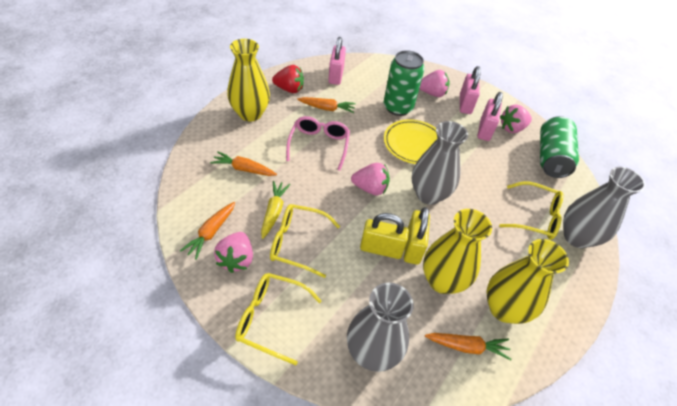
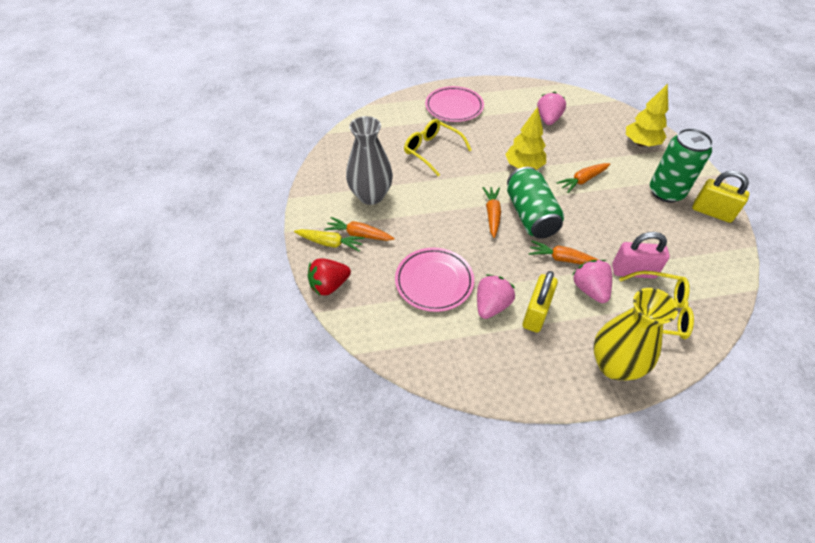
grey vase: 3 -> 1
pink glasses: 1 -> 0
pink padlock: 3 -> 1
pink plate: 0 -> 2
pink strawberry: 4 -> 3
yellow glasses: 3 -> 2
yellow plate: 1 -> 0
yellow tree: 0 -> 2
yellow vase: 3 -> 1

